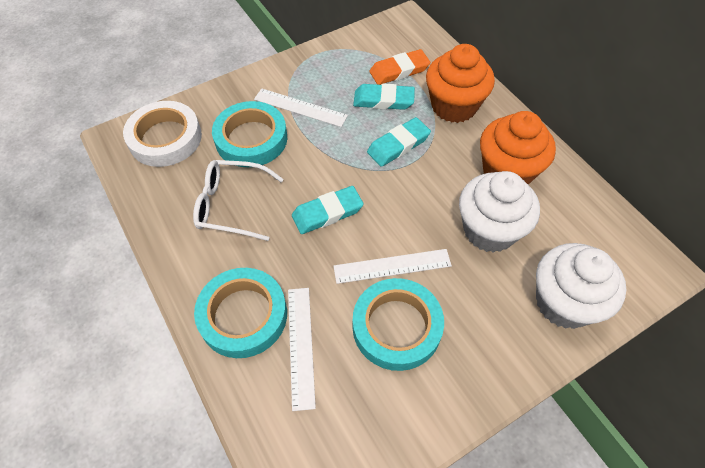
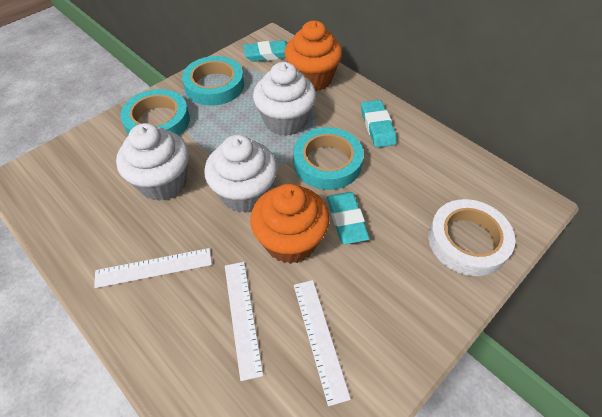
orange eraser: 1 -> 0
white cupcake: 2 -> 3
white glasses: 1 -> 0

